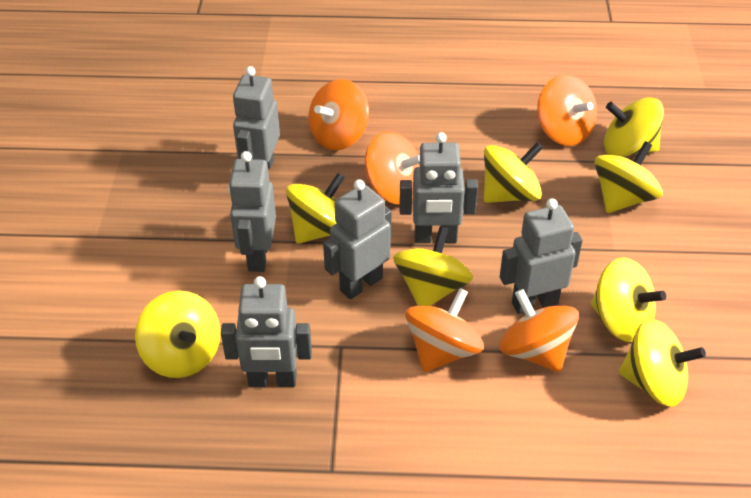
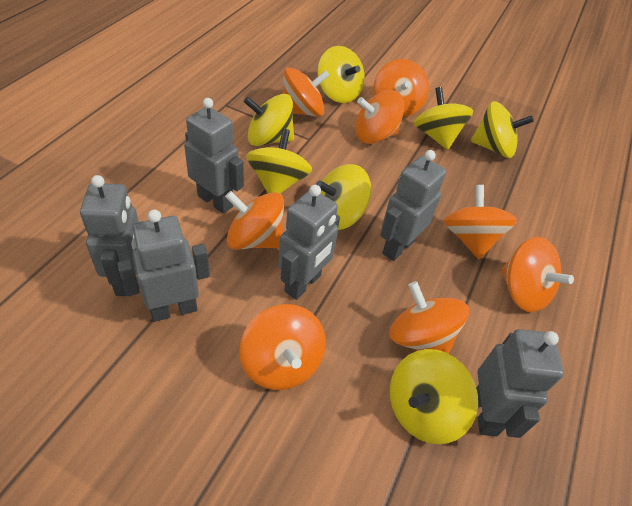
orange spinning top: 5 -> 8
yellow spinning top: 8 -> 7

